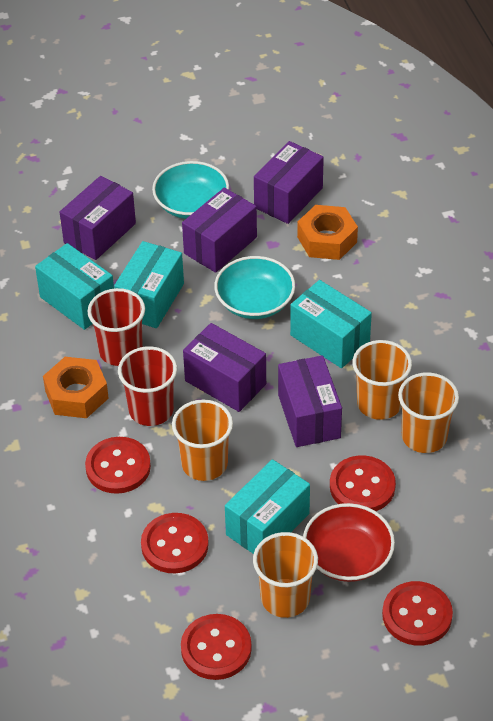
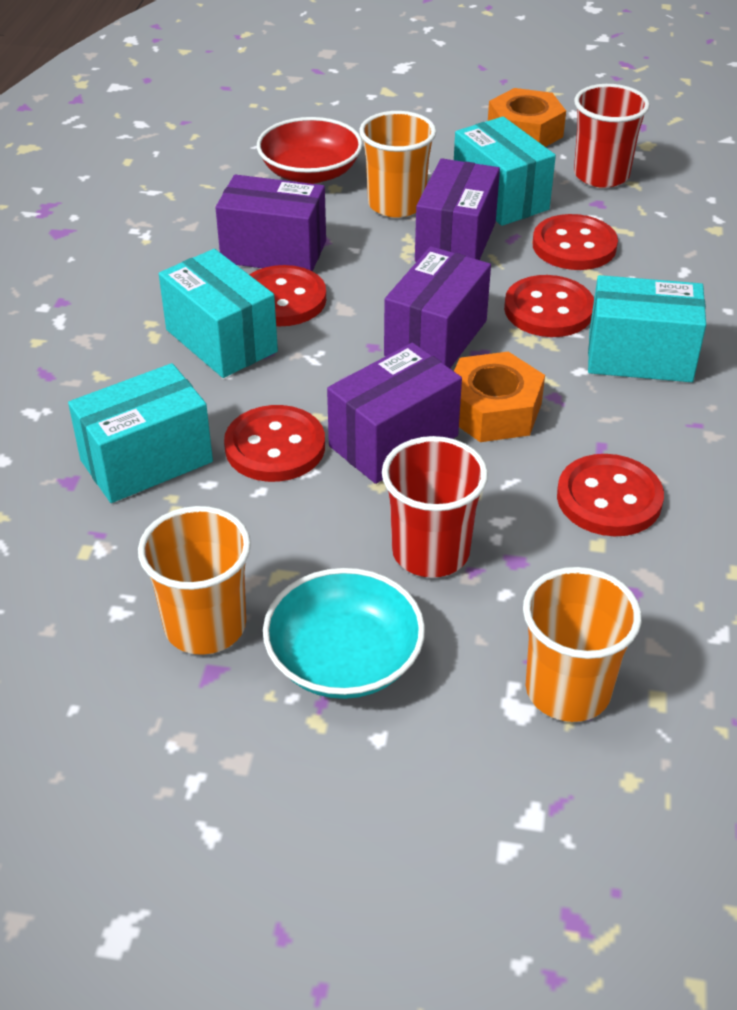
orange cup: 4 -> 3
purple box: 5 -> 4
turquoise bowl: 2 -> 1

